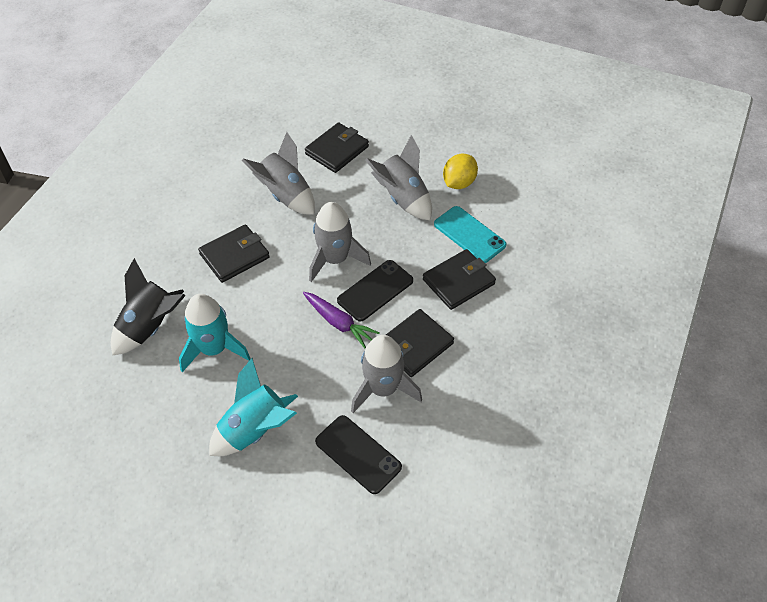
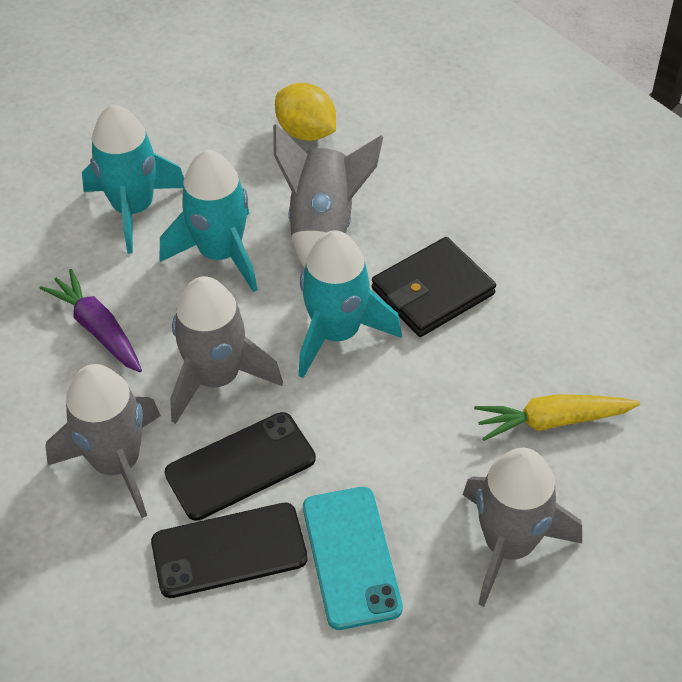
black rocket: 1 -> 0
black wallet: 4 -> 1
turquoise rocket: 2 -> 3
yellow carrot: 0 -> 1

